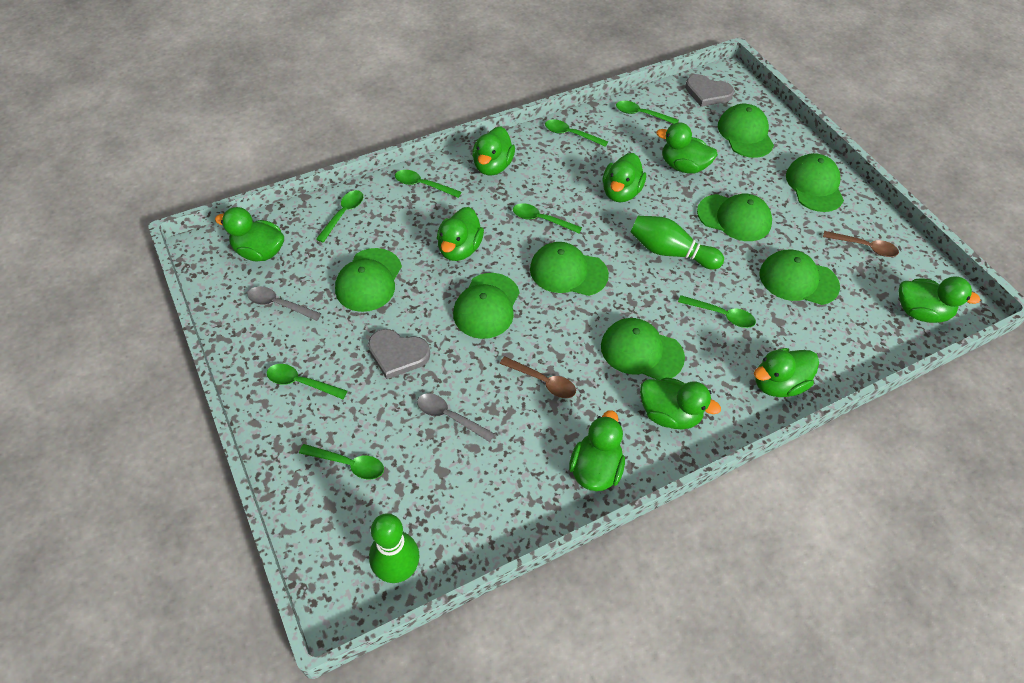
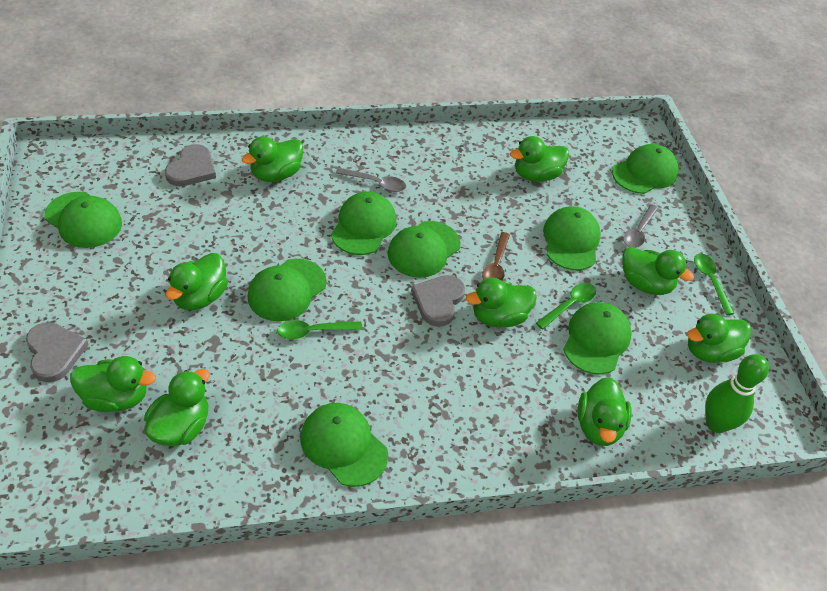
brown spoon: 2 -> 1
green bowling pin: 2 -> 1
green spoon: 8 -> 3
grey heart: 2 -> 3

